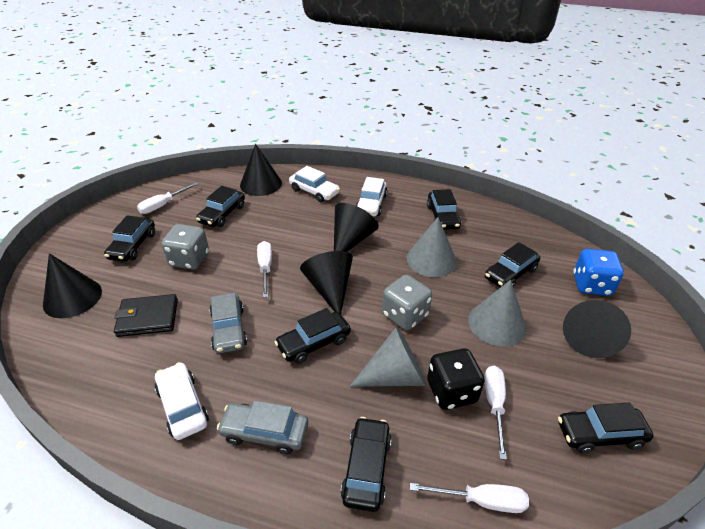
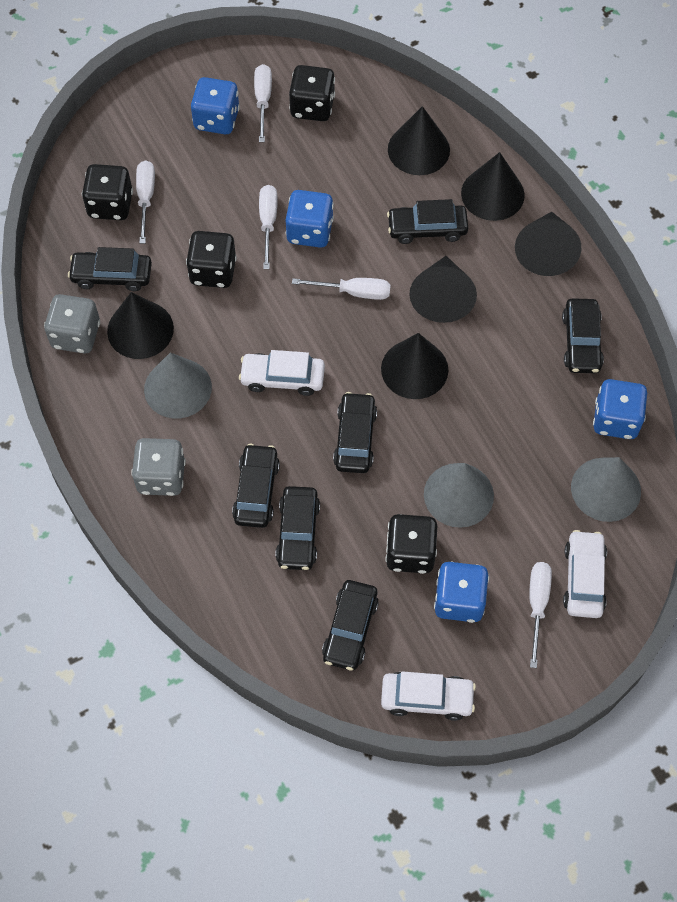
black cone: 5 -> 6
black dice: 1 -> 4
black wallet: 1 -> 0
blue dice: 1 -> 4
grey car: 2 -> 0
white screwdriver: 4 -> 5

